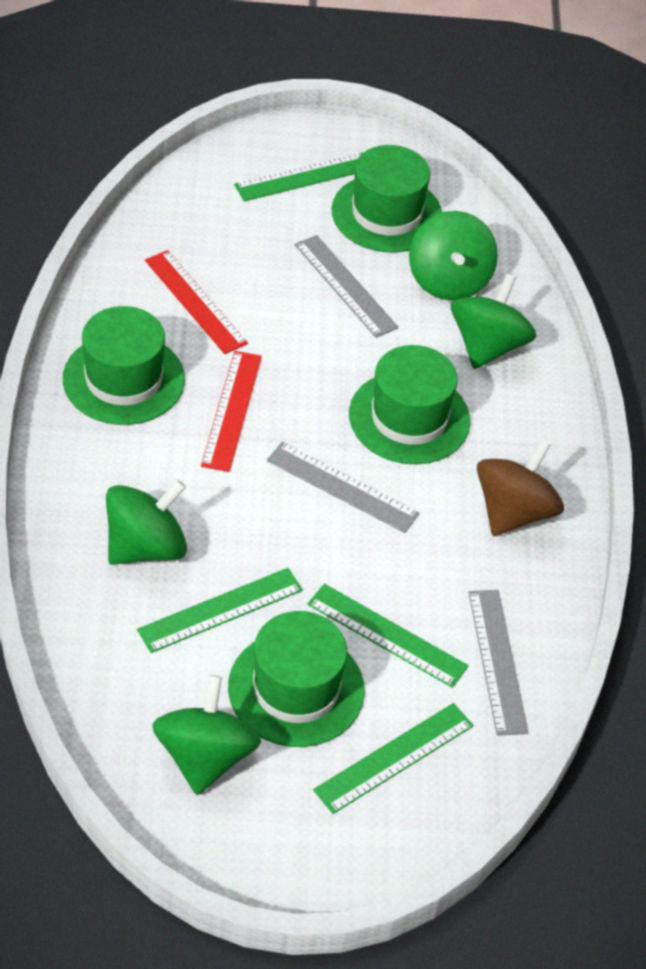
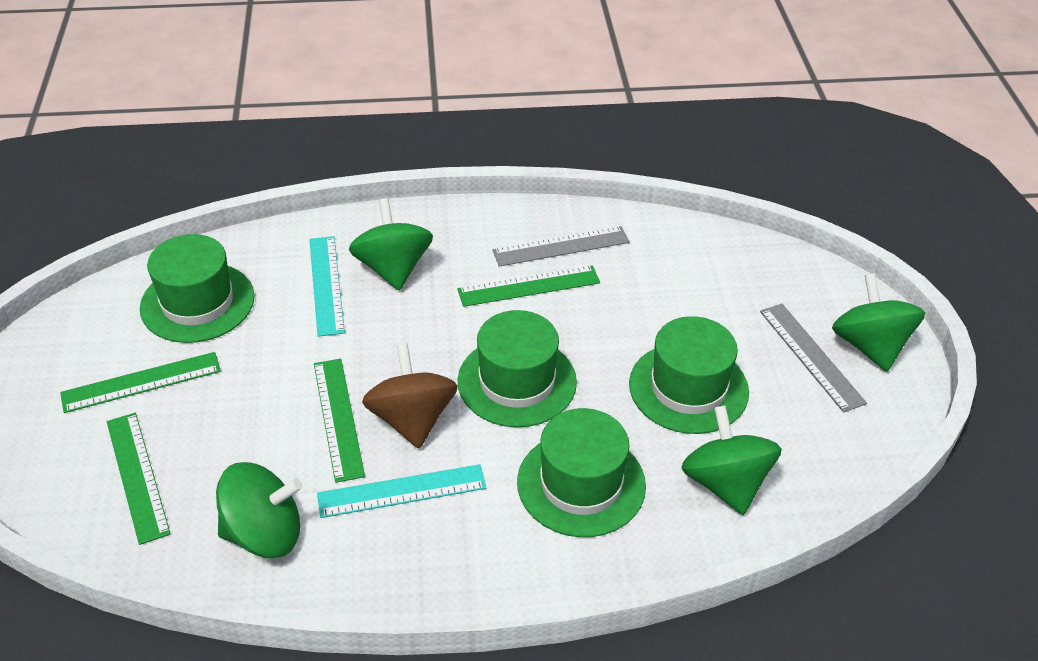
grey ruler: 3 -> 2
red ruler: 2 -> 0
turquoise ruler: 0 -> 2

